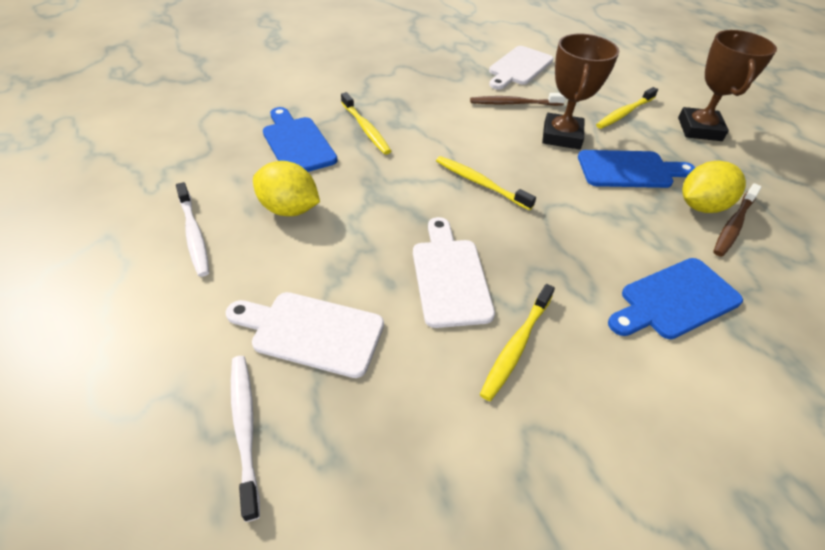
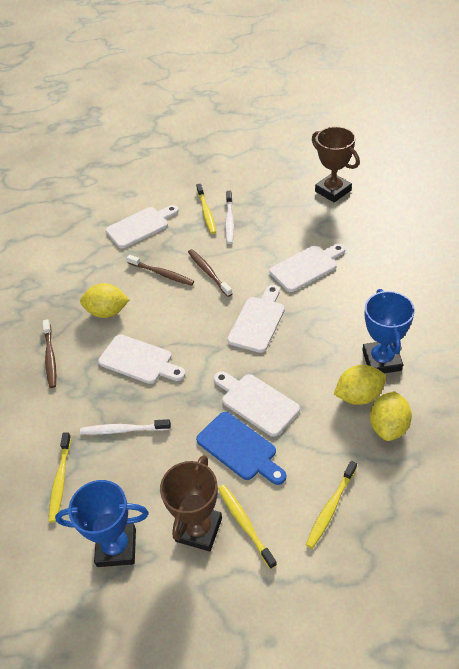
blue cutting board: 3 -> 1
blue trophy: 0 -> 2
brown toothbrush: 2 -> 3
white cutting board: 3 -> 5
yellow lemon: 2 -> 3

